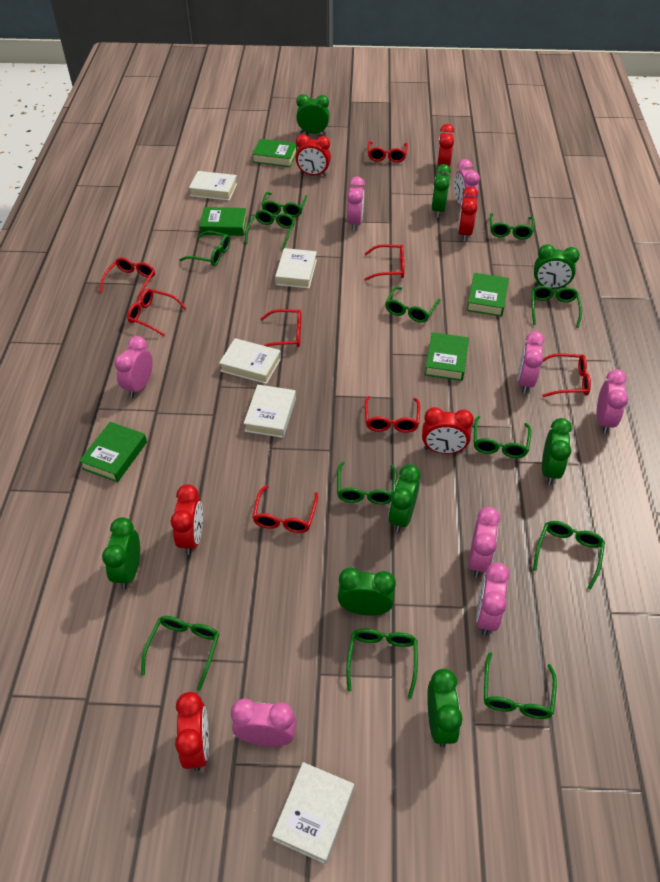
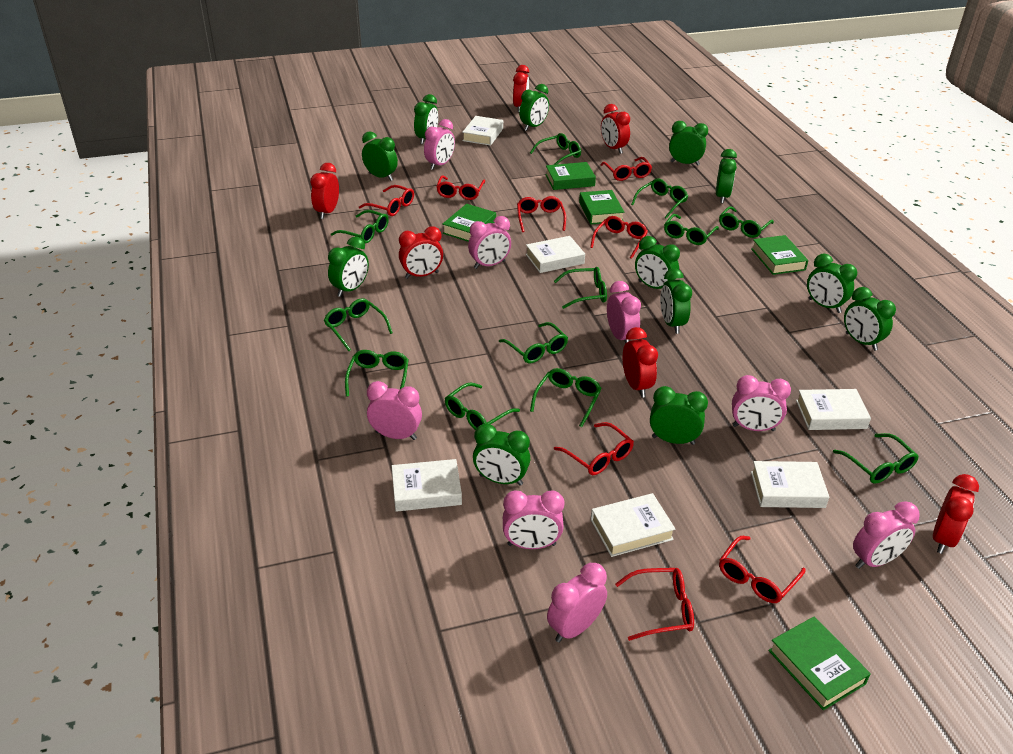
green clock: 8 -> 12
white book: 5 -> 6

